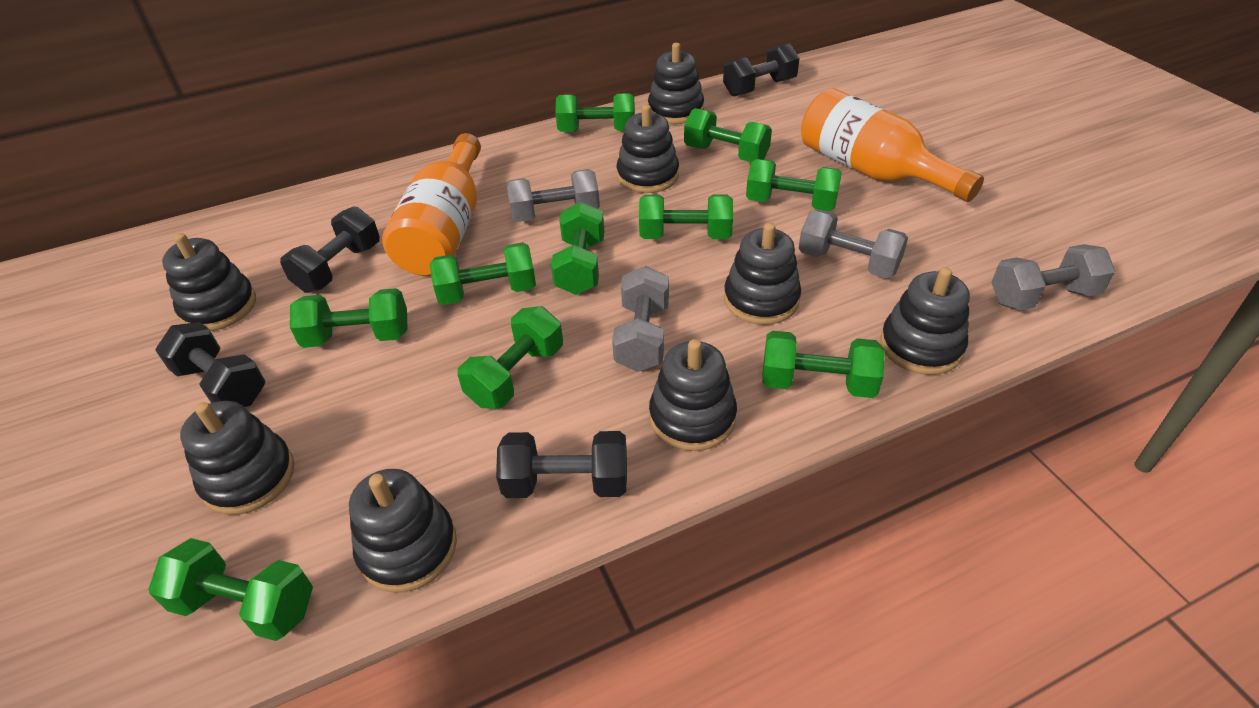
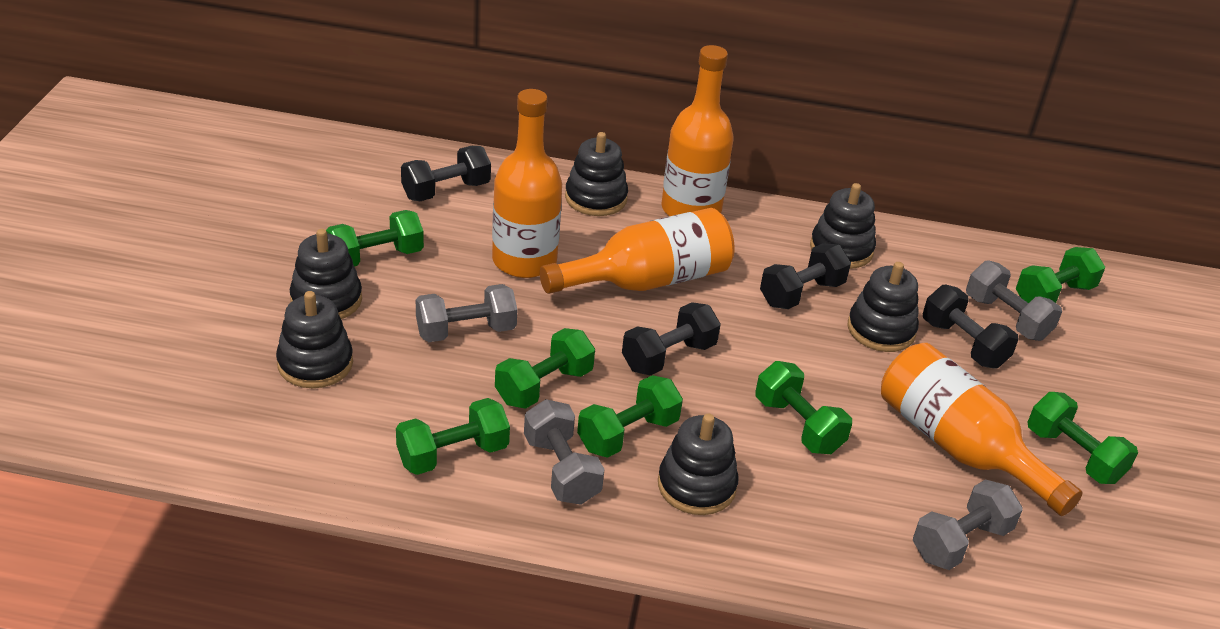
black stacking toy: 8 -> 6
green dumbbell: 10 -> 7
orange bottle: 2 -> 4

